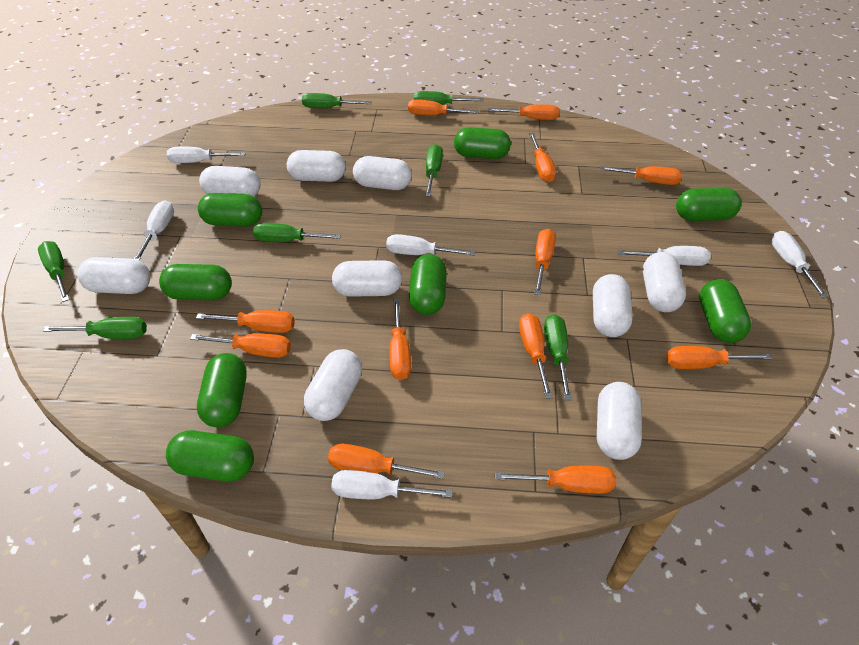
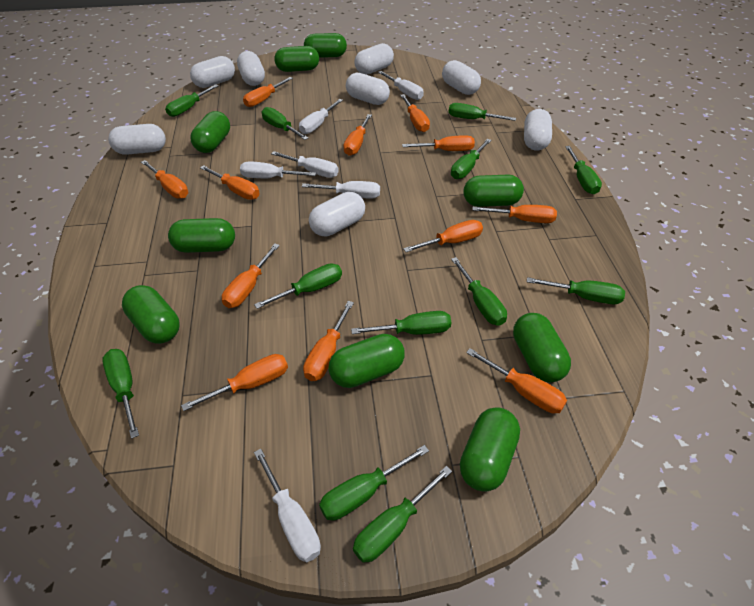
green capsule: 8 -> 9
green screwdriver: 7 -> 12
white capsule: 9 -> 8

